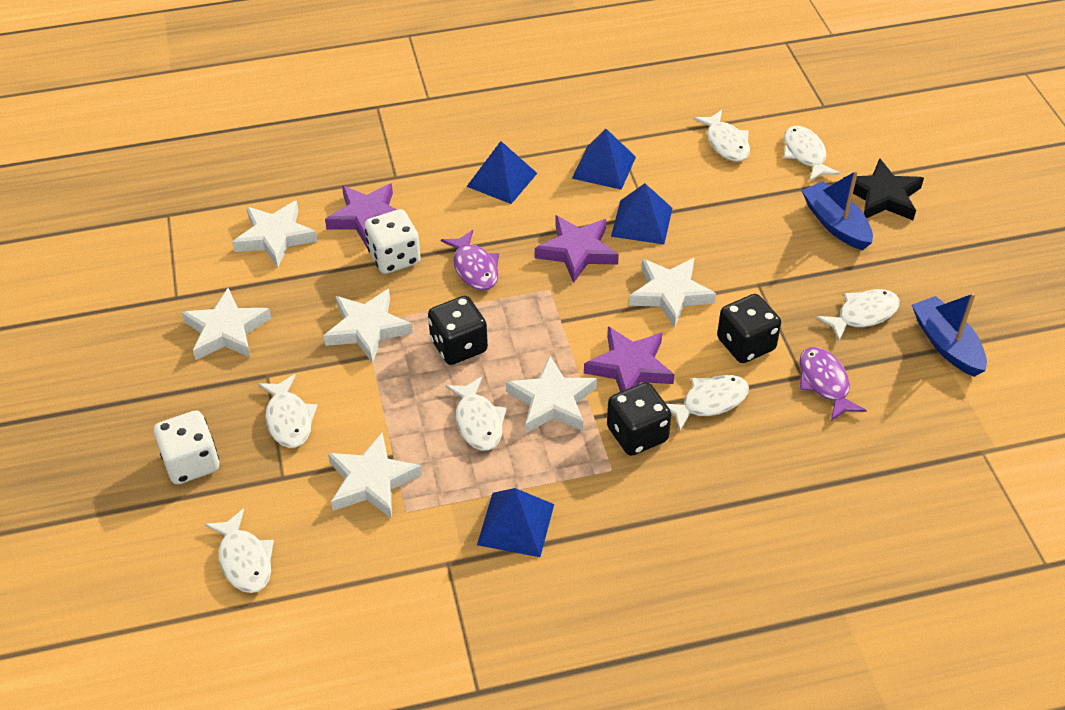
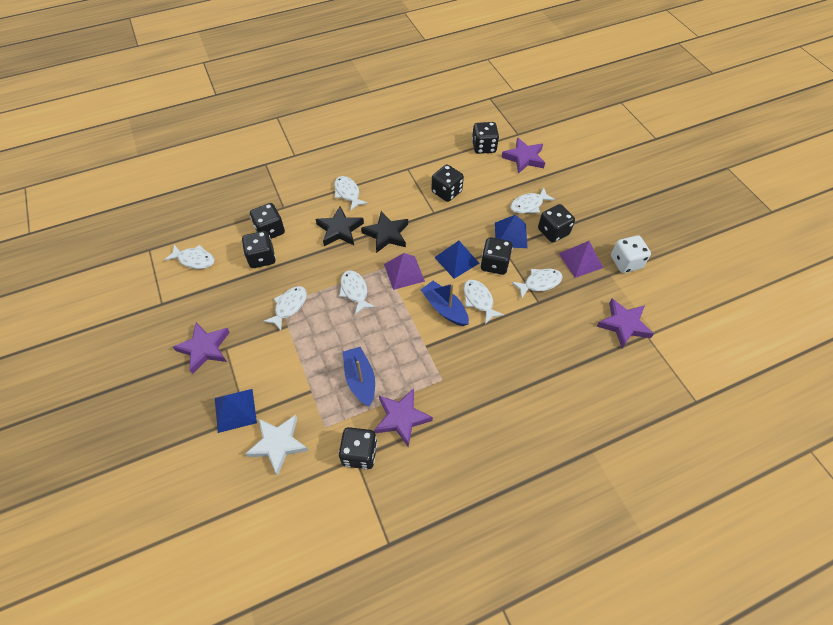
black dice: 3 -> 7
black star: 1 -> 2
blue pyramid: 4 -> 3
purple fish: 2 -> 0
purple pyramid: 0 -> 2
purple star: 3 -> 4
white dice: 2 -> 1
white star: 6 -> 1

